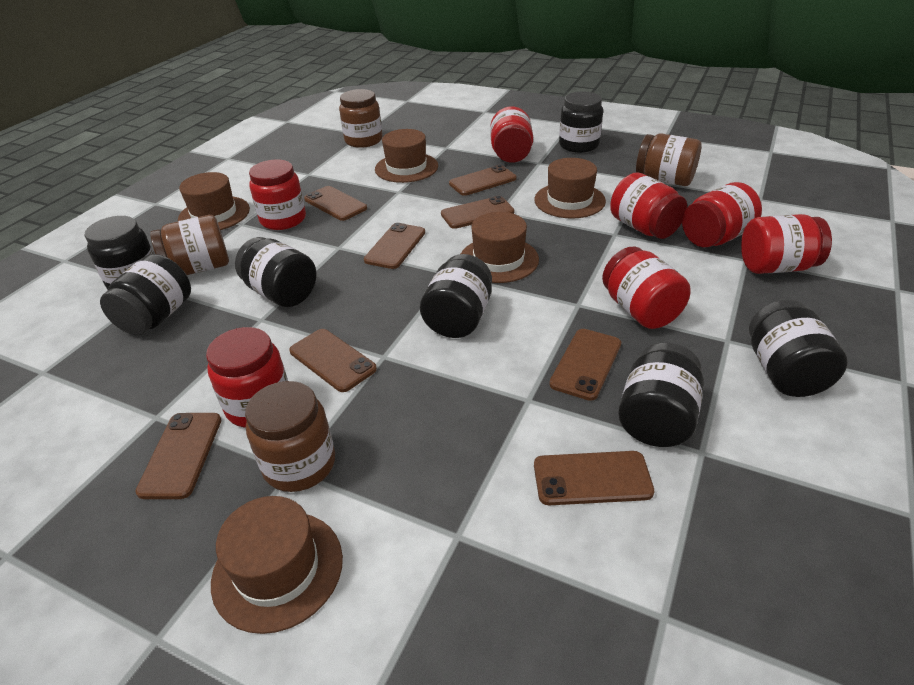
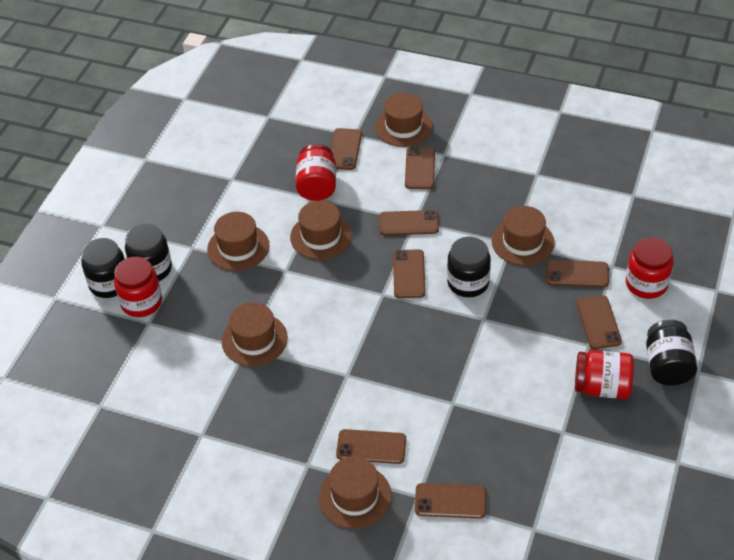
black jar: 7 -> 4
brown hat: 5 -> 6
brown jar: 4 -> 0
red jar: 7 -> 4

